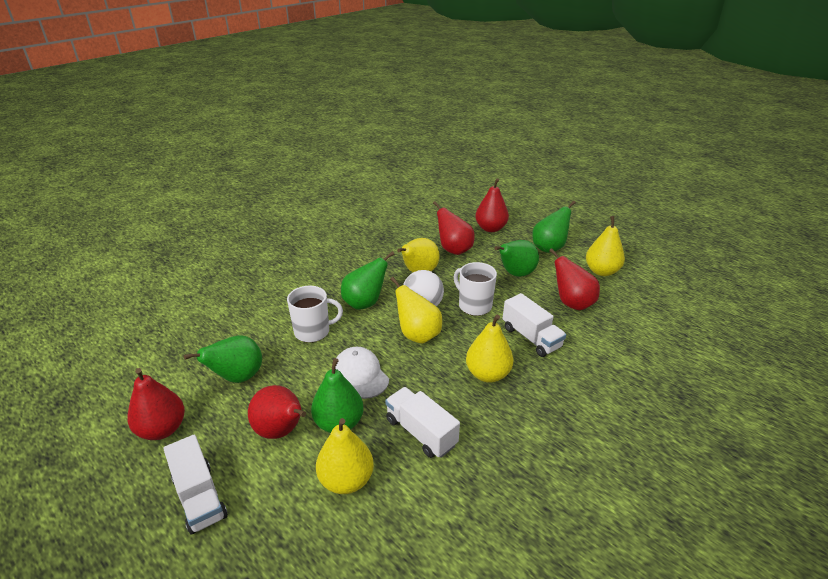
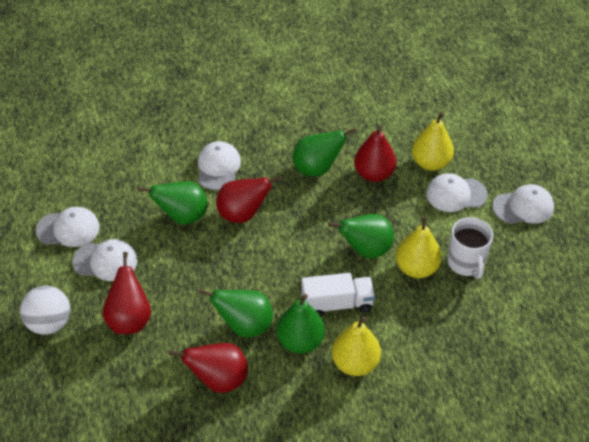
red pear: 5 -> 4
white cap: 1 -> 5
white mug: 2 -> 1
white truck: 3 -> 1
yellow pear: 5 -> 3

